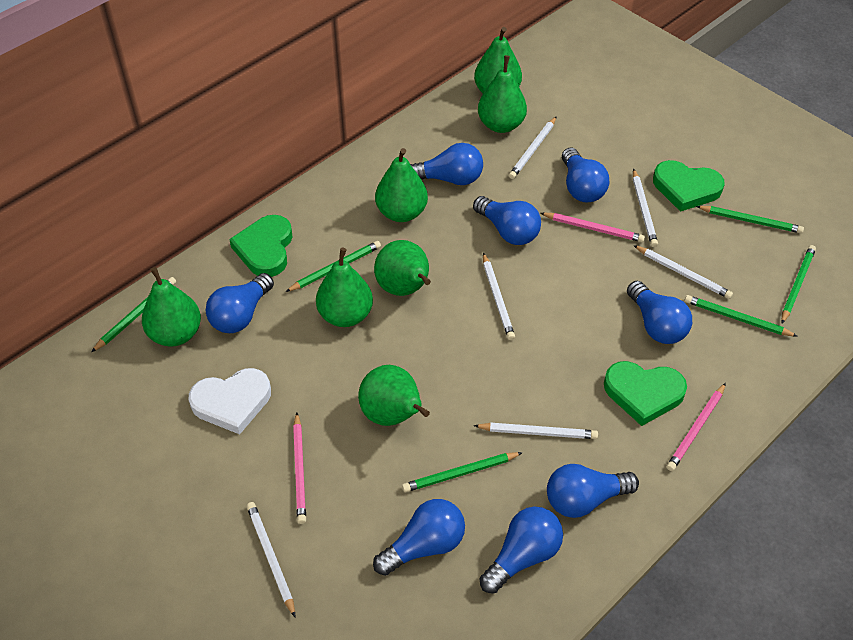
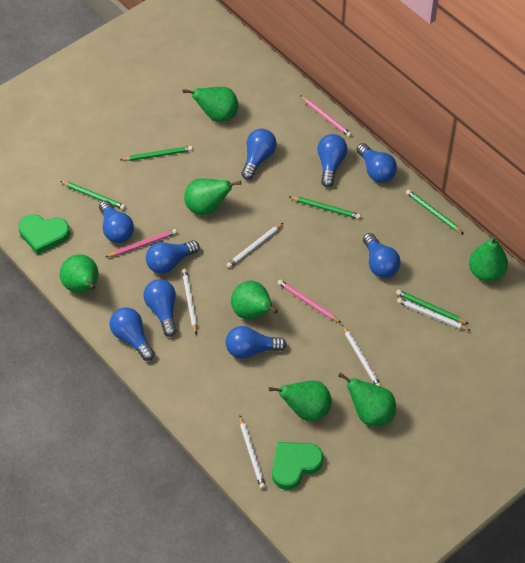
blue light bulb: 8 -> 9
green heart: 3 -> 2
green pencil: 6 -> 5
white heart: 1 -> 0
white pencil: 6 -> 5

